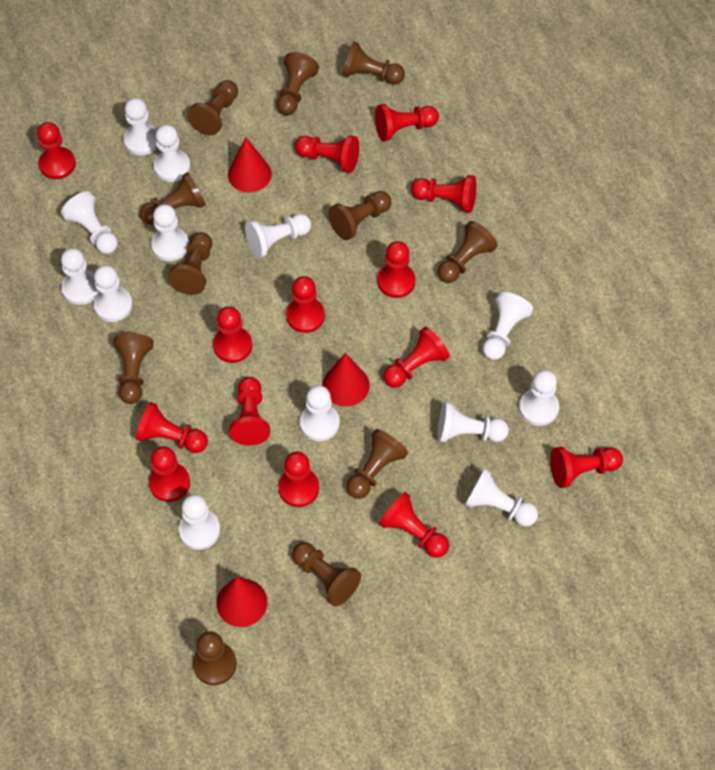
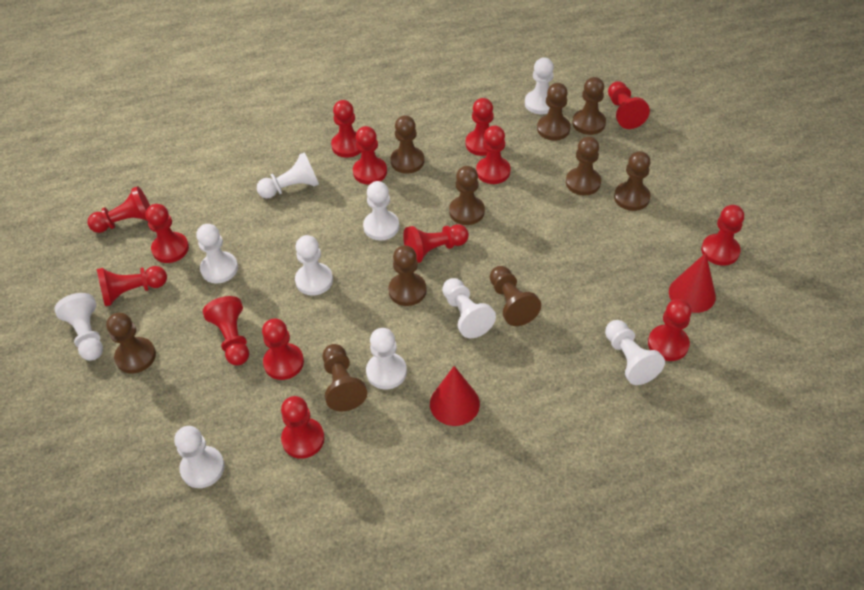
brown pawn: 11 -> 10
red cone: 3 -> 2
white pawn: 13 -> 10

